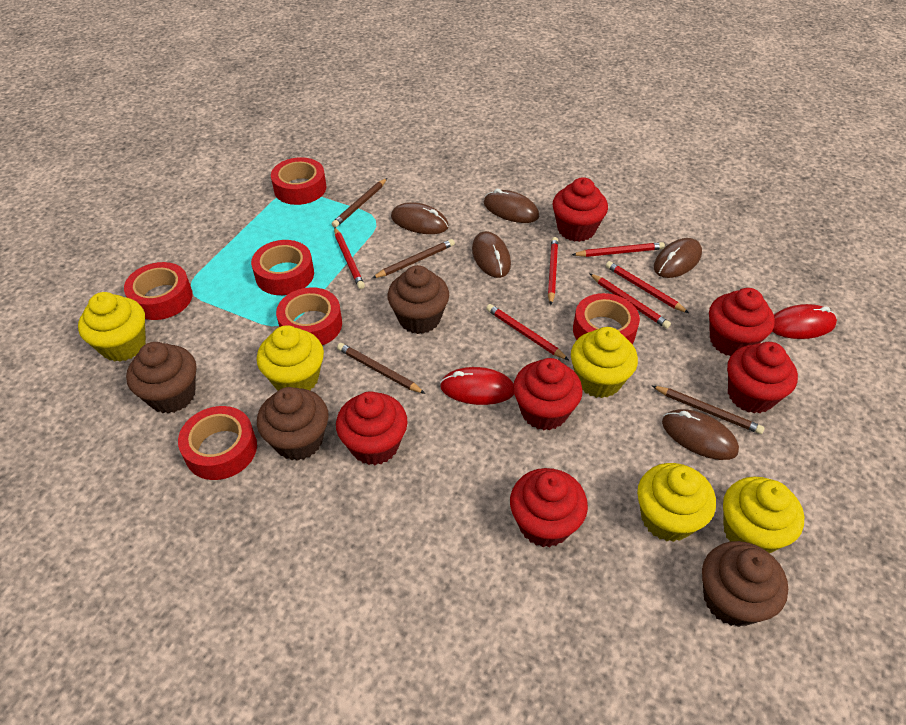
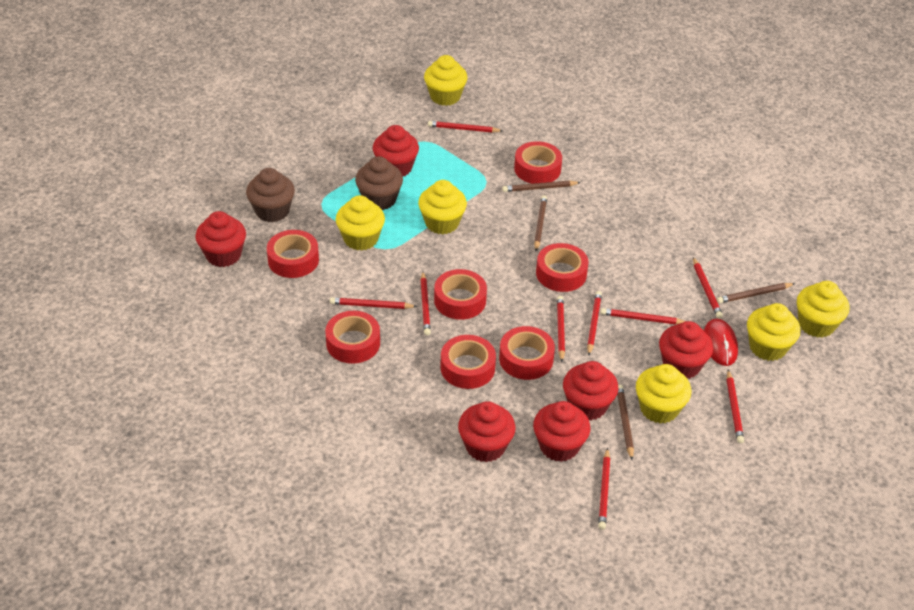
brown cupcake: 4 -> 2
brown mouse: 5 -> 0
red mouse: 2 -> 1
red pencil: 6 -> 9
red tape: 6 -> 7
yellow cupcake: 5 -> 6

